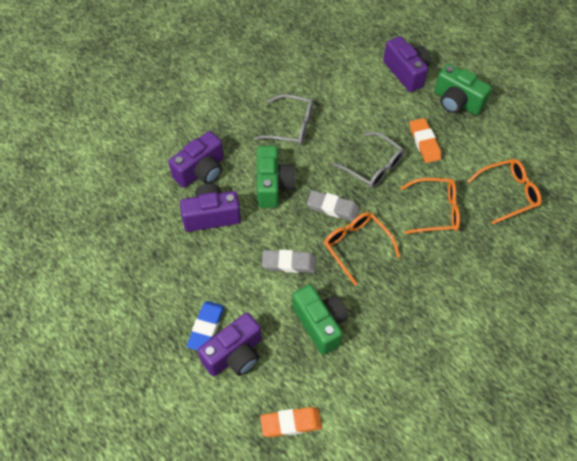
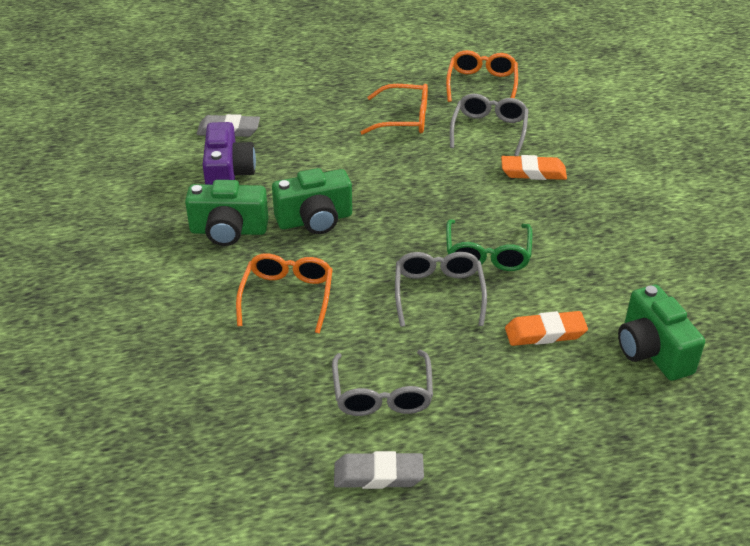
blue eraser: 1 -> 0
green glasses: 0 -> 1
grey glasses: 2 -> 3
purple camera: 4 -> 1

